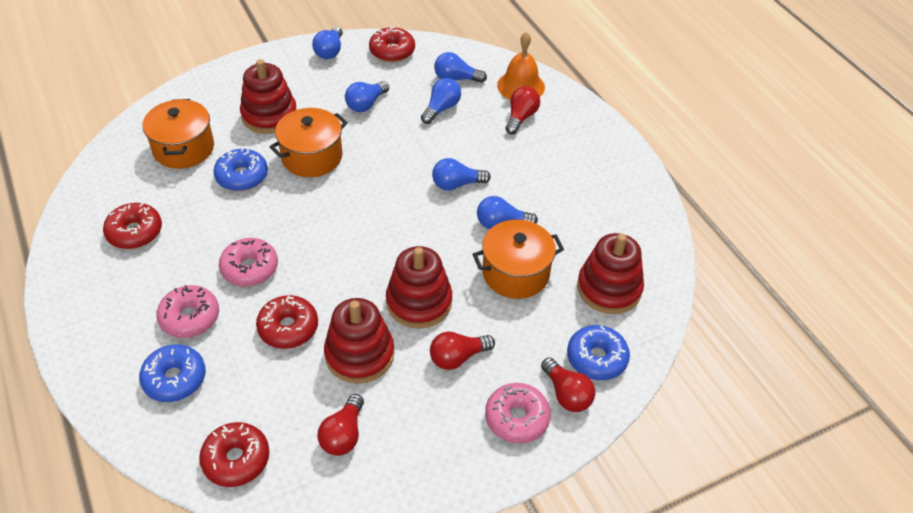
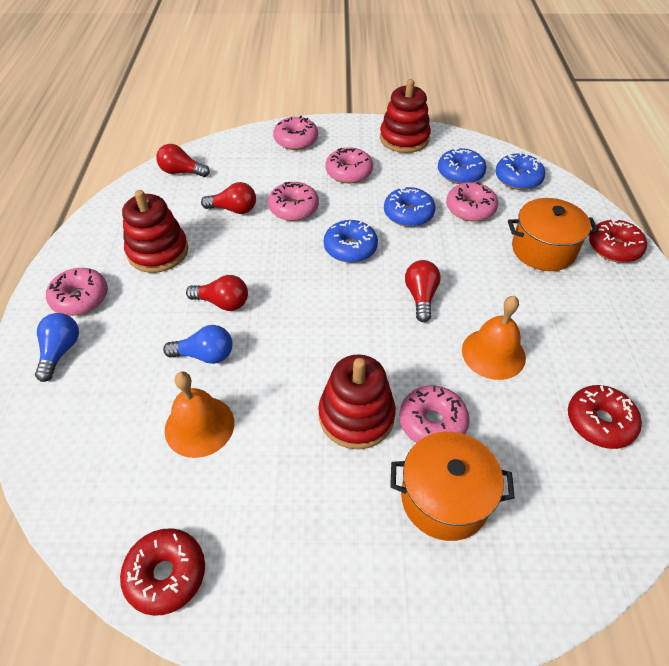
blue donut: 3 -> 4
blue light bulb: 6 -> 2
orange bell: 1 -> 2
orange pot: 3 -> 2
pink donut: 3 -> 6
red donut: 4 -> 3
red stacking toy: 4 -> 3

